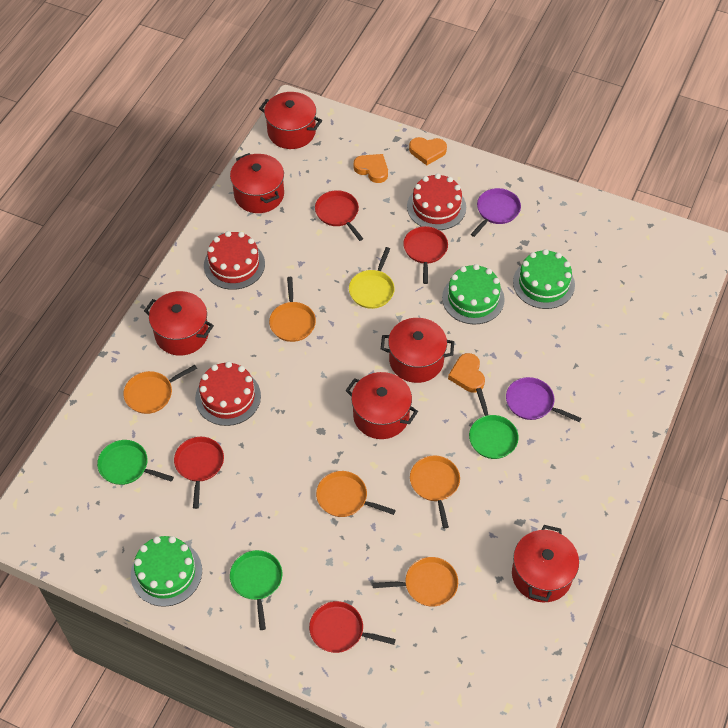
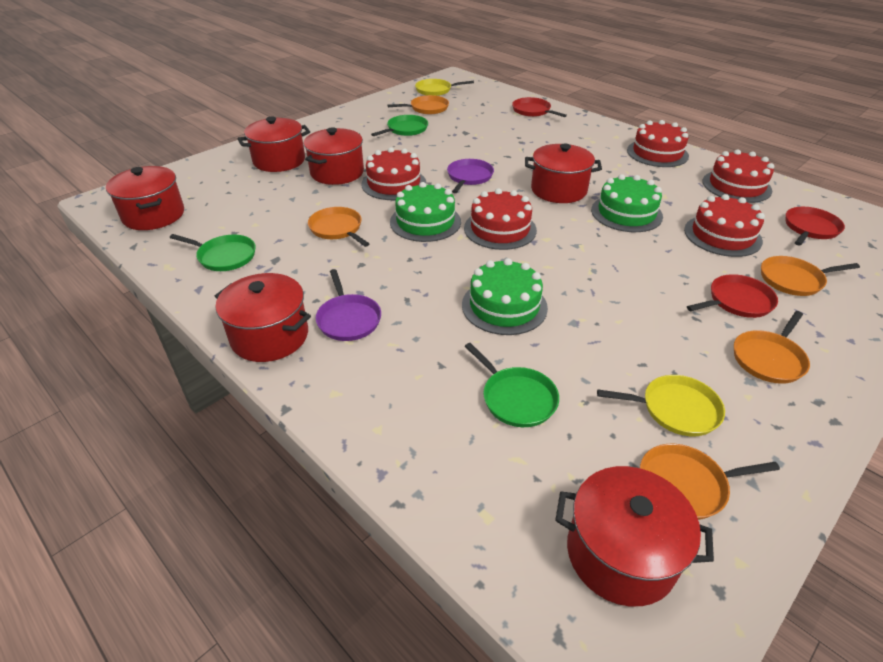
orange heart: 3 -> 0
red cake: 3 -> 5
red pan: 4 -> 3
yellow pan: 1 -> 2

